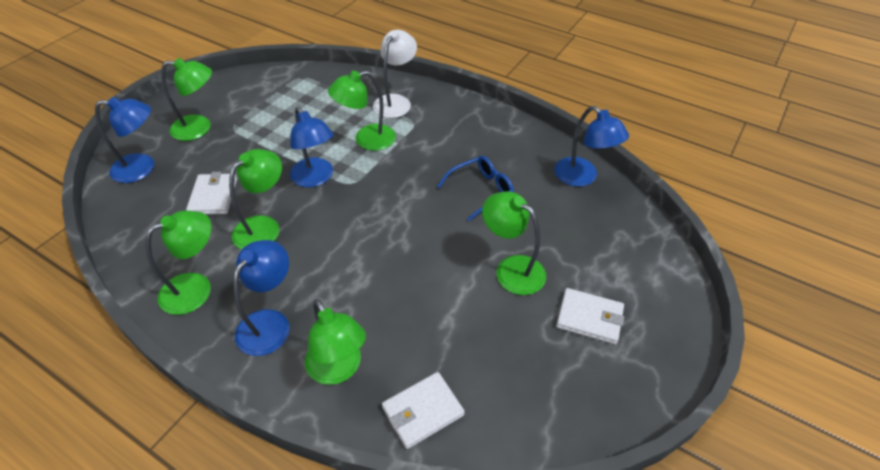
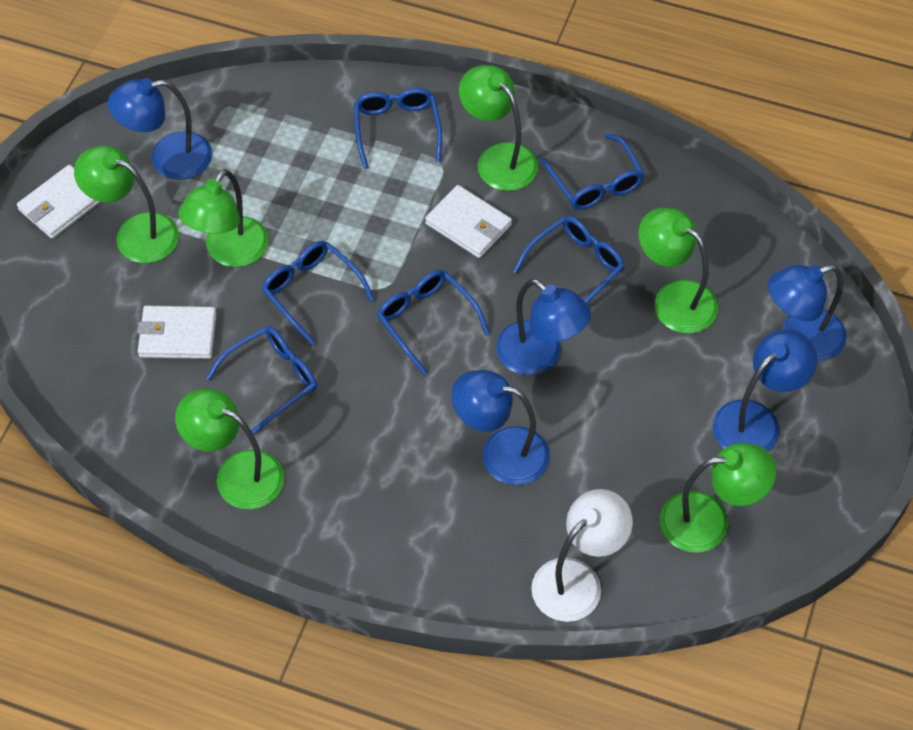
blue glasses: 1 -> 6
blue lamp: 4 -> 5

